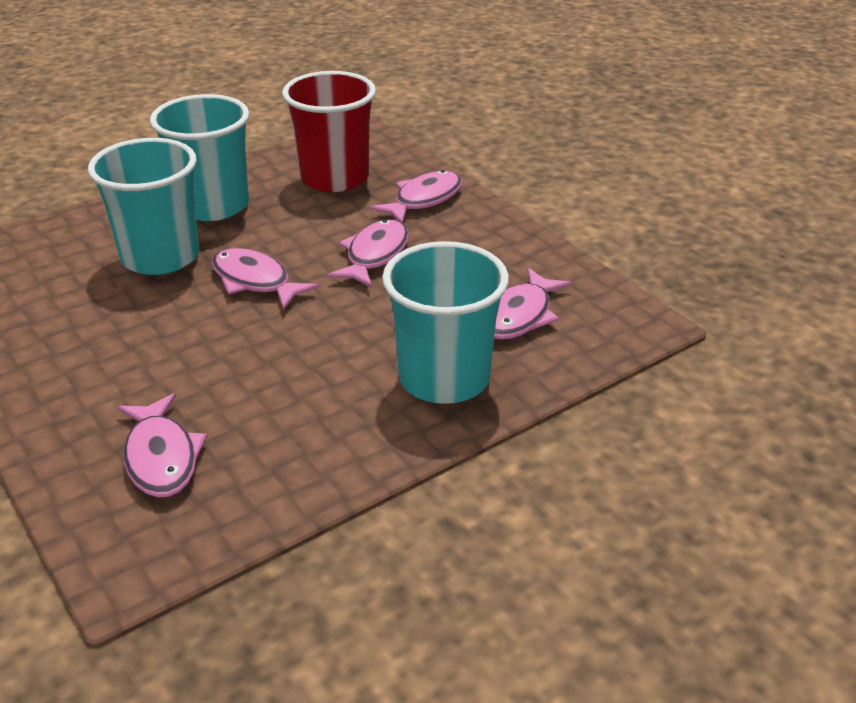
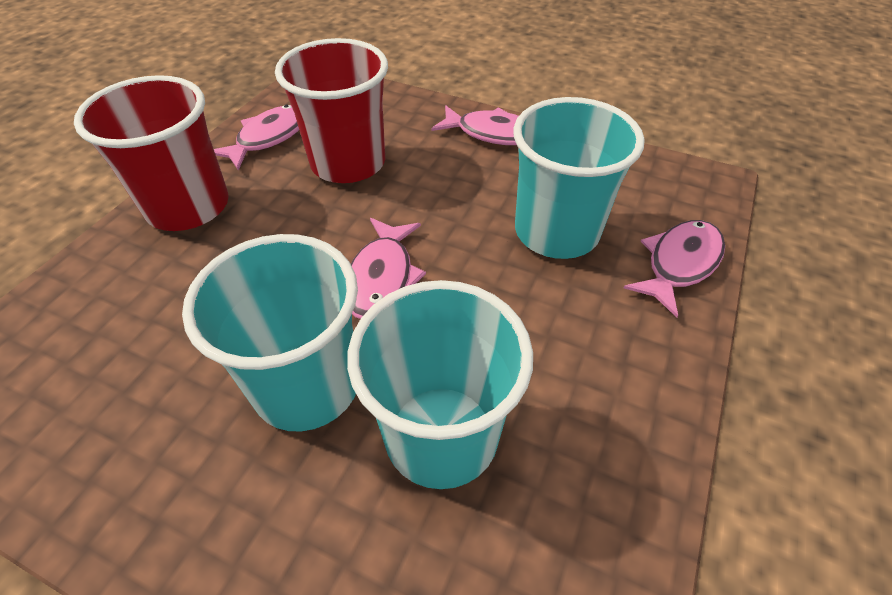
pink fish: 5 -> 4
red cup: 1 -> 2

